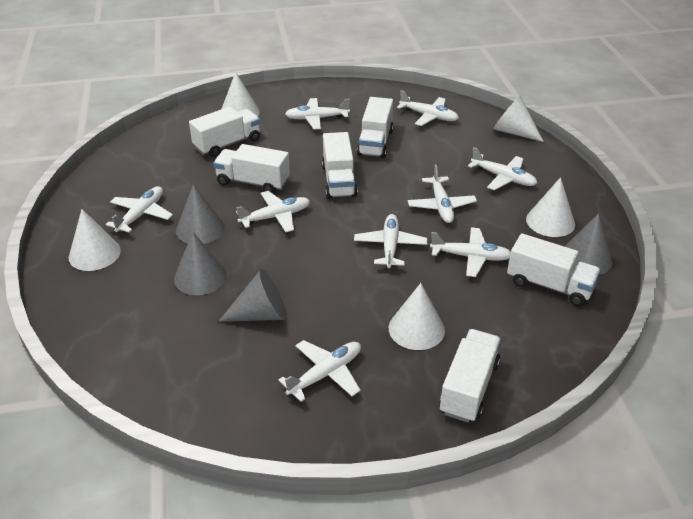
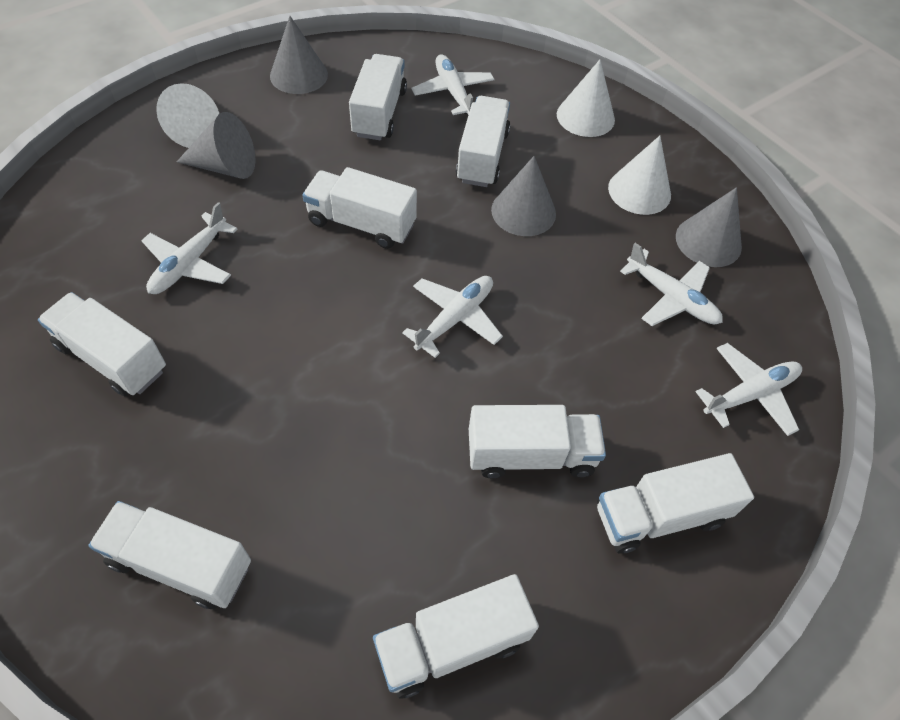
white cone: 5 -> 3
white plane: 9 -> 5
white truck: 6 -> 8

